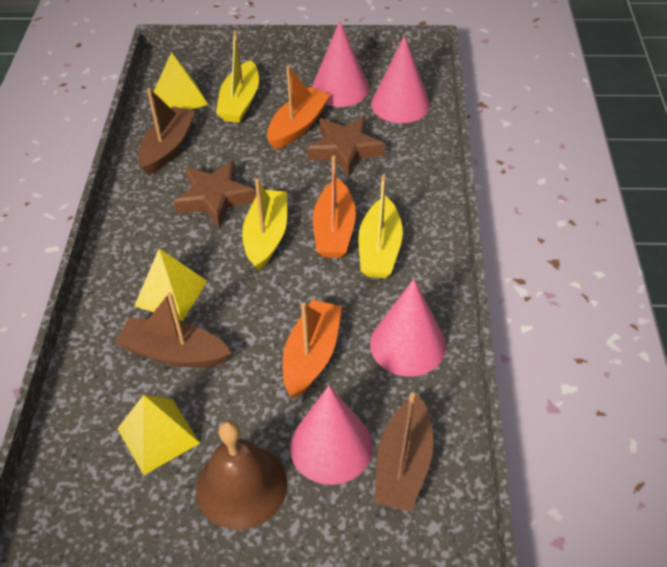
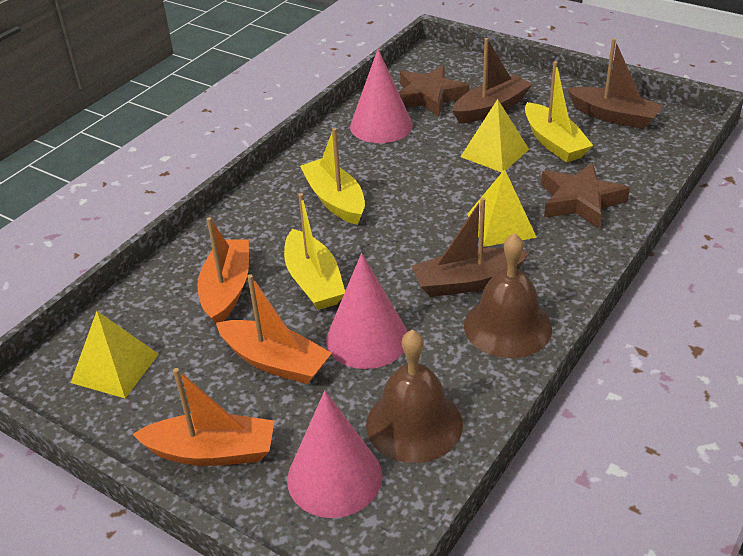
brown bell: 1 -> 2
pink cone: 4 -> 3

